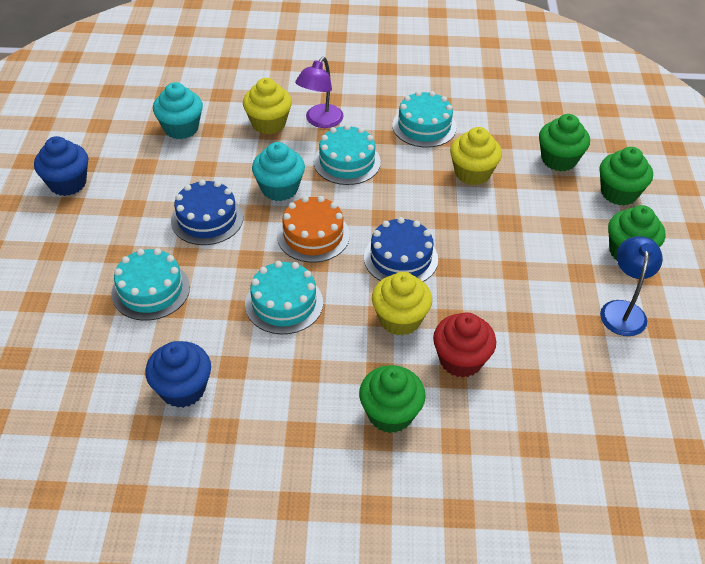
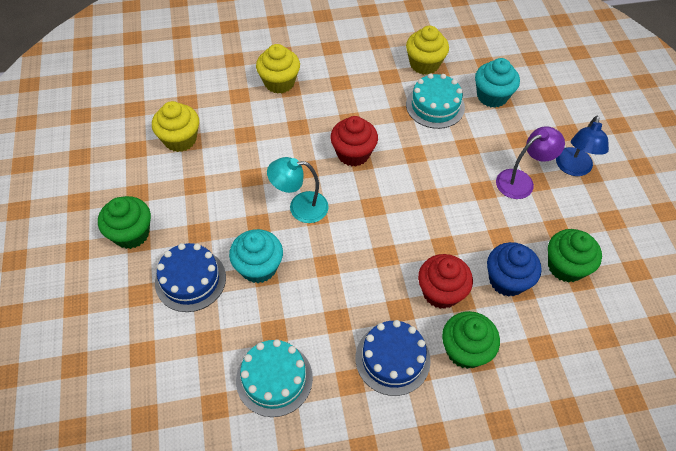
blue cupcake: 2 -> 1
green cupcake: 4 -> 3
orange cake: 1 -> 0
red cupcake: 1 -> 2
turquoise cake: 4 -> 2
turquoise lamp: 0 -> 1

